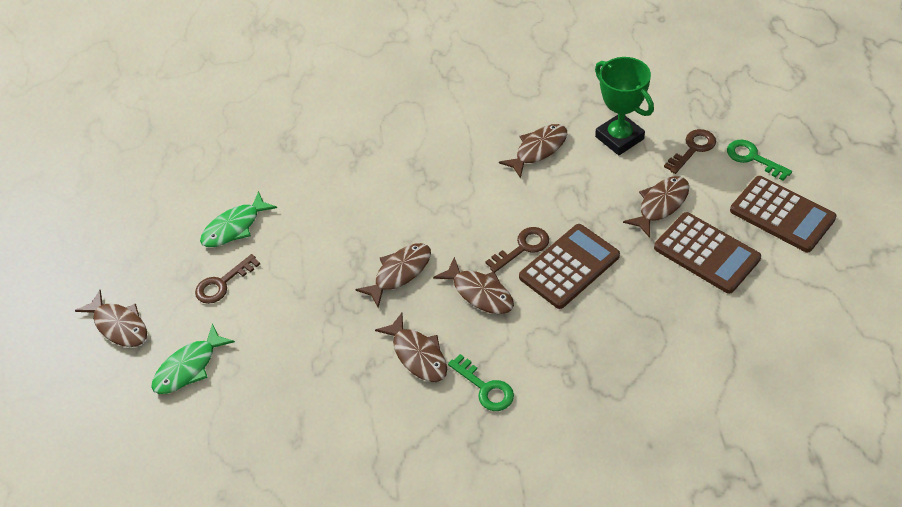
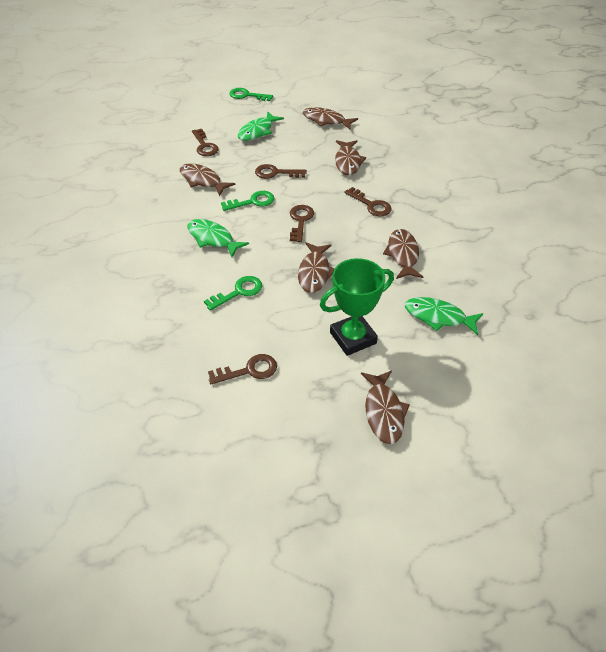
brown calculator: 3 -> 0
brown key: 3 -> 5
green fish: 2 -> 3
green key: 2 -> 3

